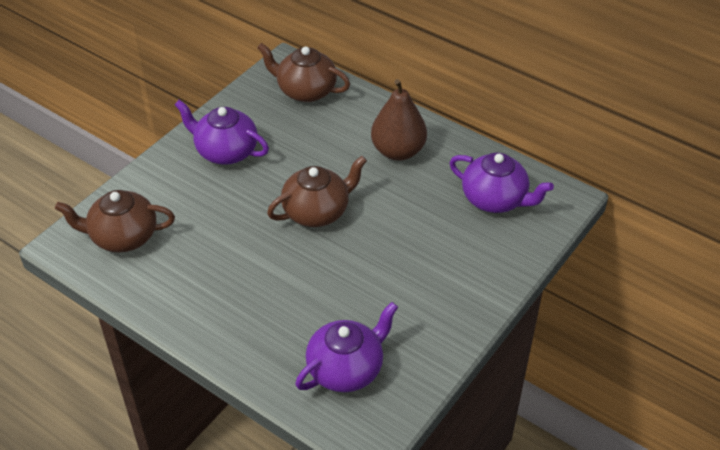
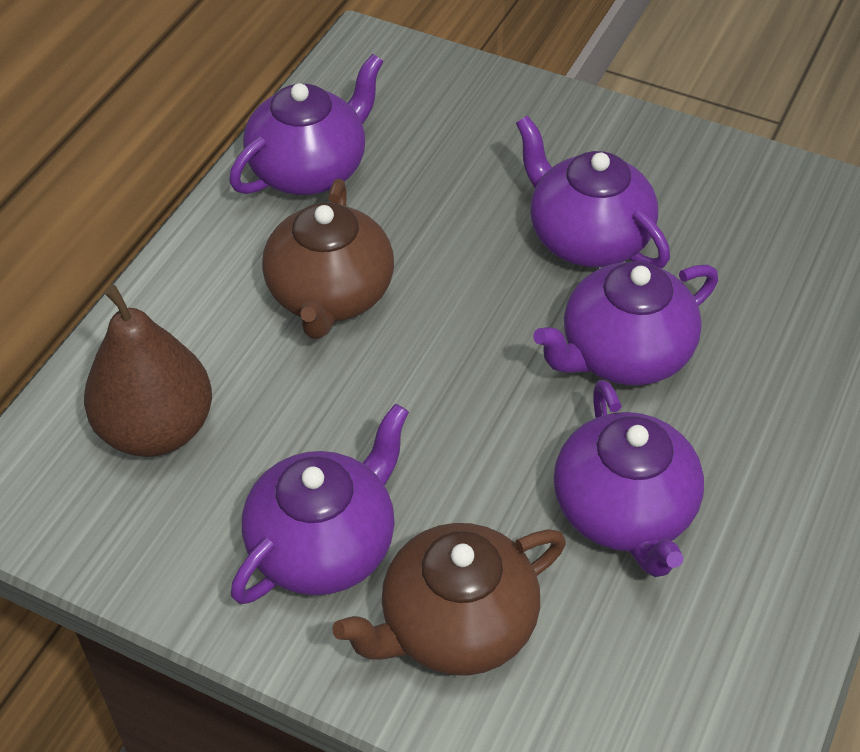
brown teapot: 3 -> 2
purple teapot: 3 -> 5

